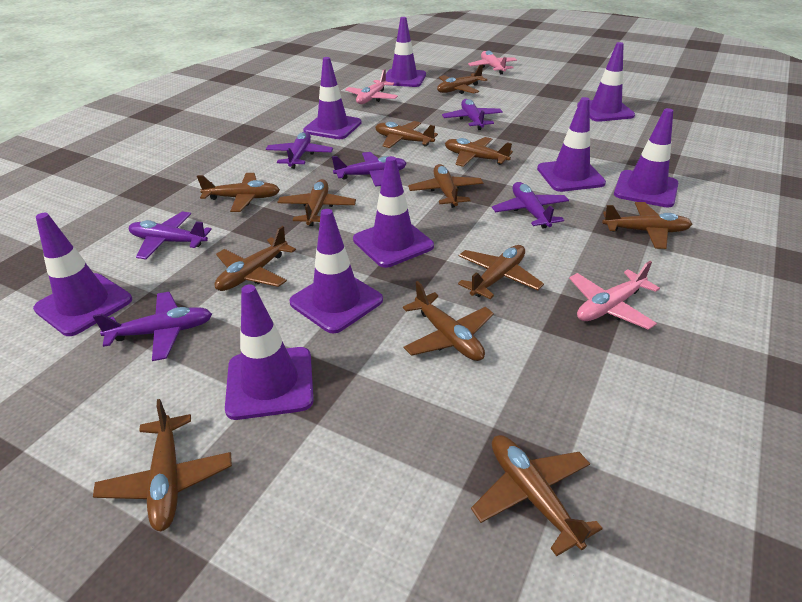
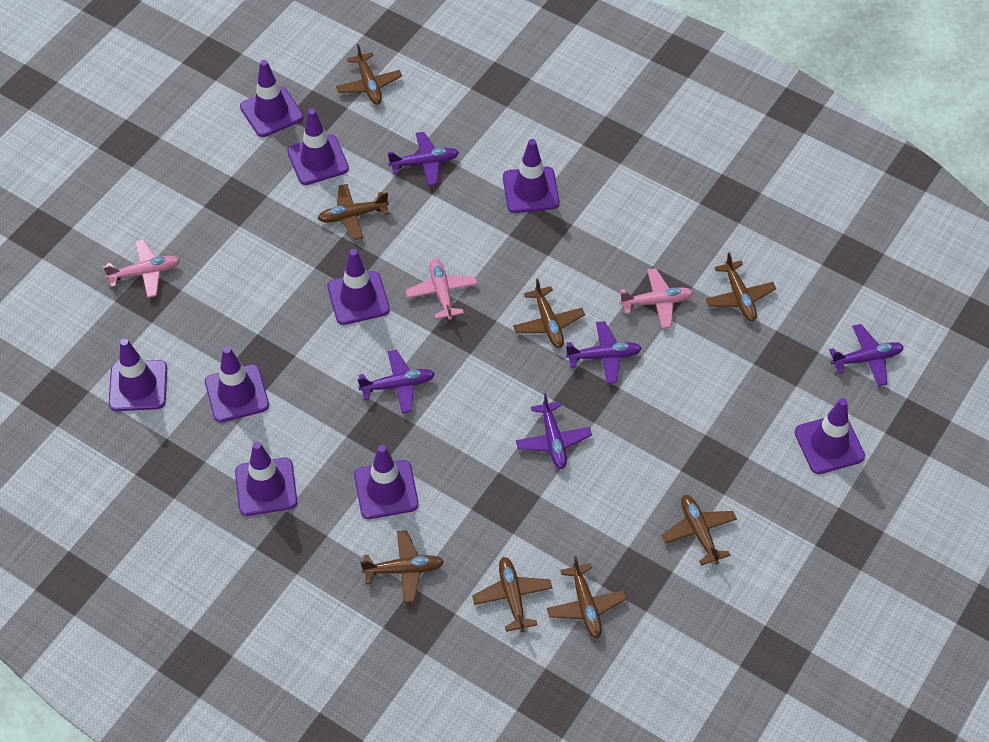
brown plane: 12 -> 8
purple plane: 6 -> 5

